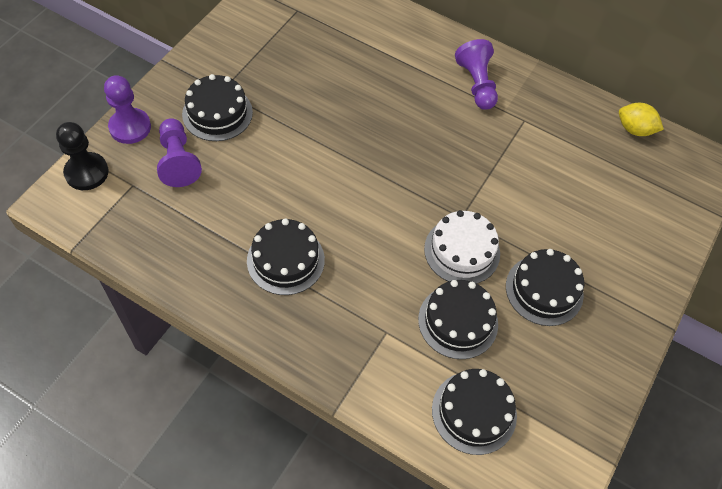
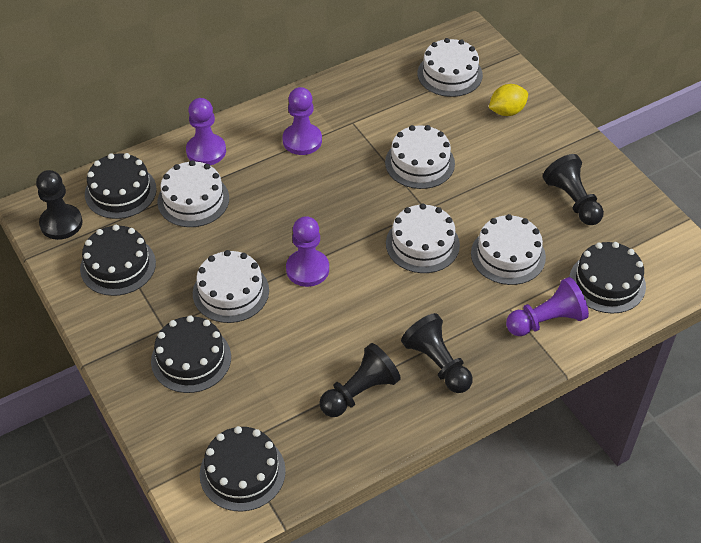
black pawn: 1 -> 4
purple pawn: 3 -> 4
white cake: 1 -> 6

